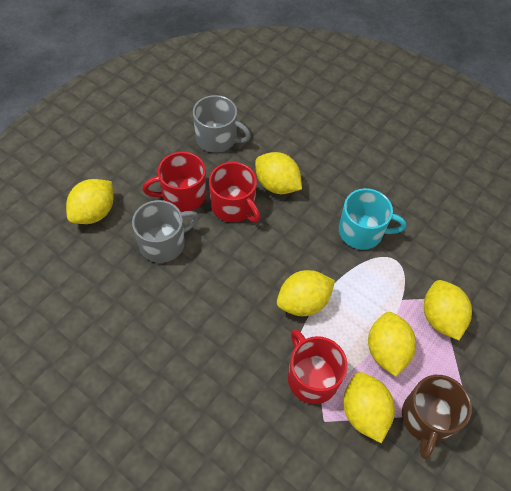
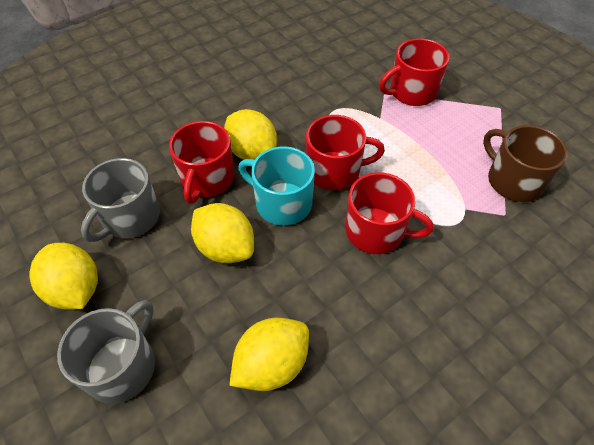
red mug: 3 -> 4
yellow lemon: 6 -> 4

